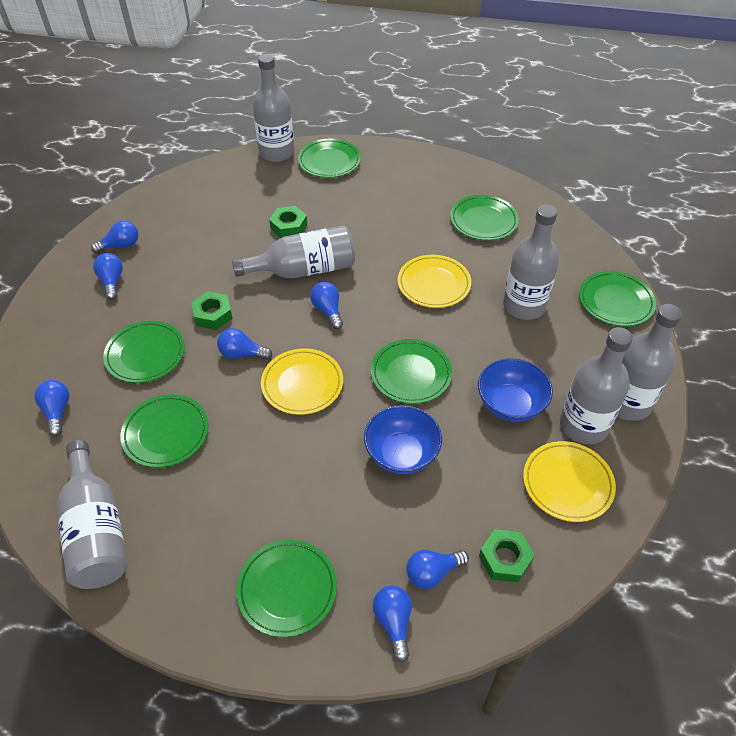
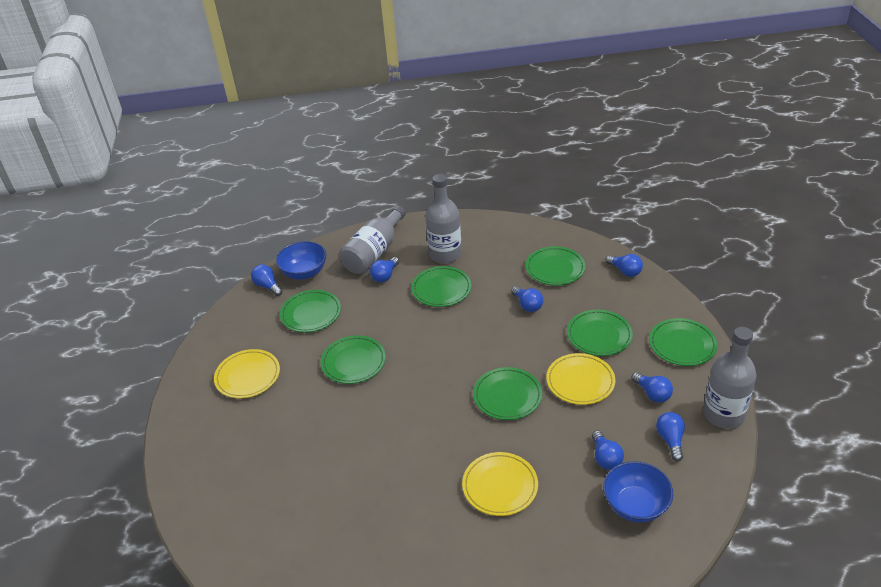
green nut: 3 -> 0
grey bottle: 6 -> 3

